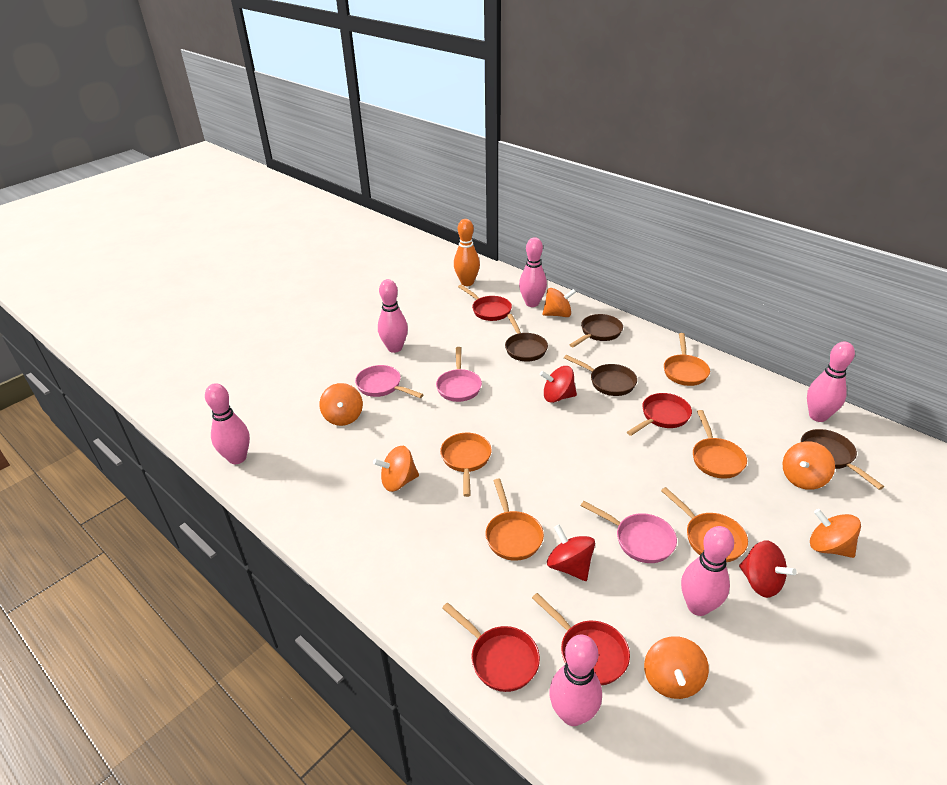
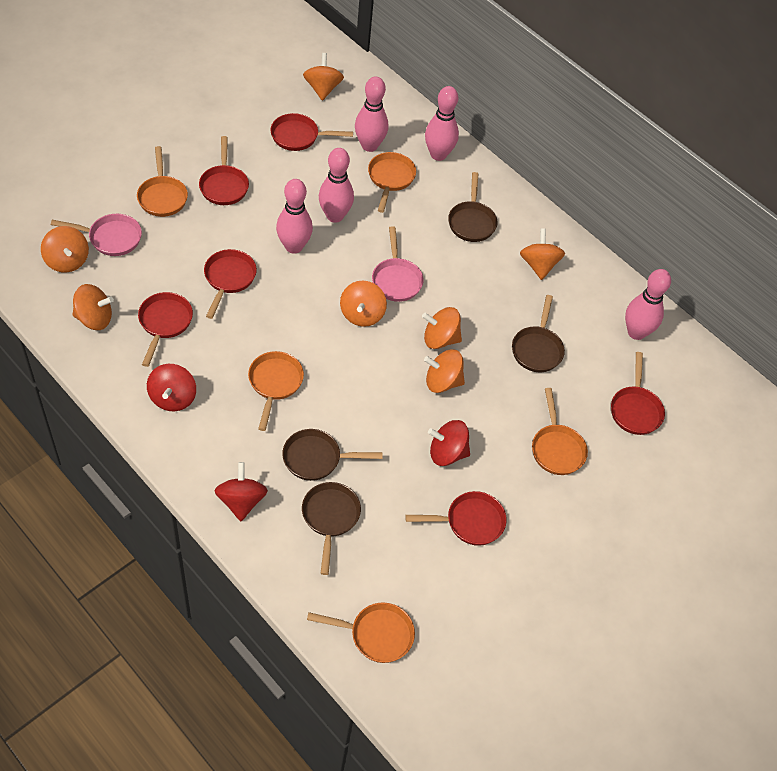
orange bowling pin: 1 -> 0
orange spinning top: 6 -> 7
pink bowling pin: 6 -> 5
pink pan: 3 -> 2
red pan: 4 -> 6

